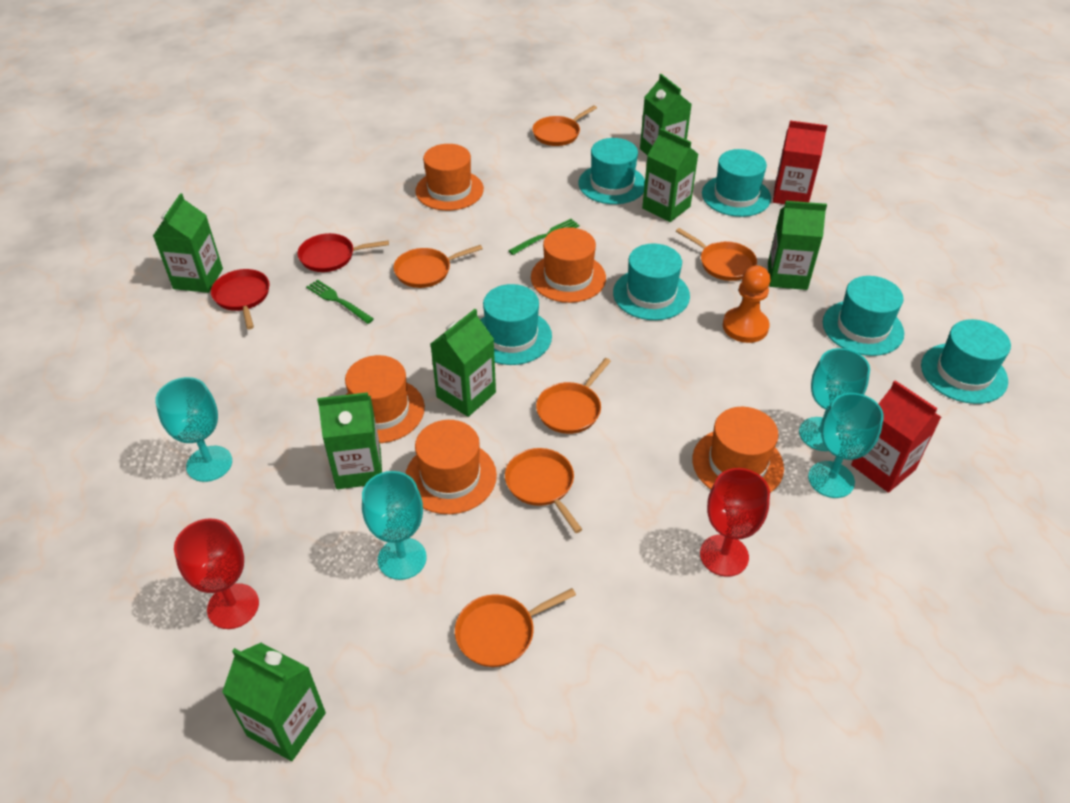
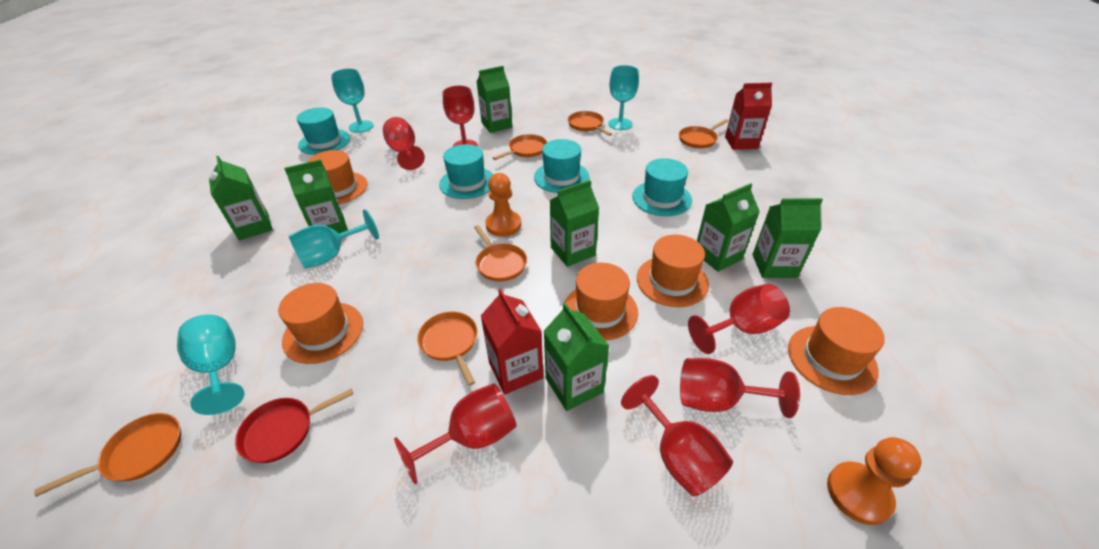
green fork: 2 -> 0
orange pawn: 1 -> 2
red goblet: 2 -> 6
red pan: 2 -> 1
turquoise hat: 6 -> 4

